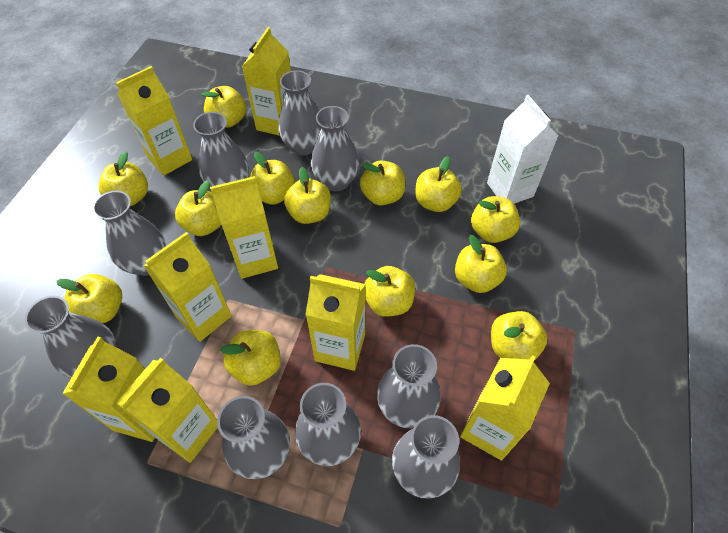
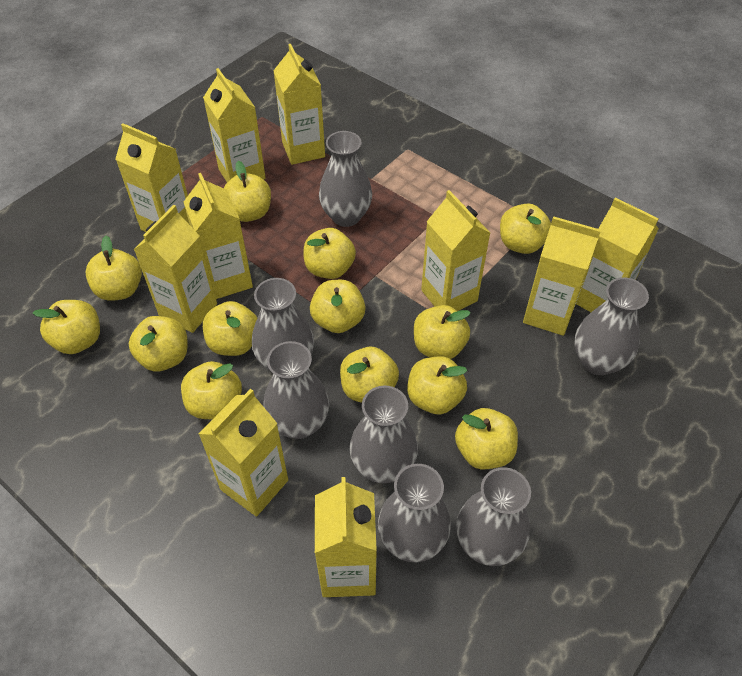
grey vase: 9 -> 7
white carton: 1 -> 0
yellow carton: 8 -> 10

